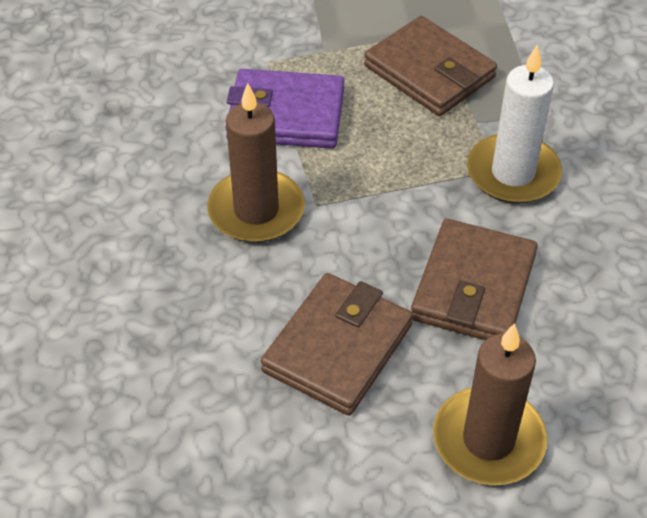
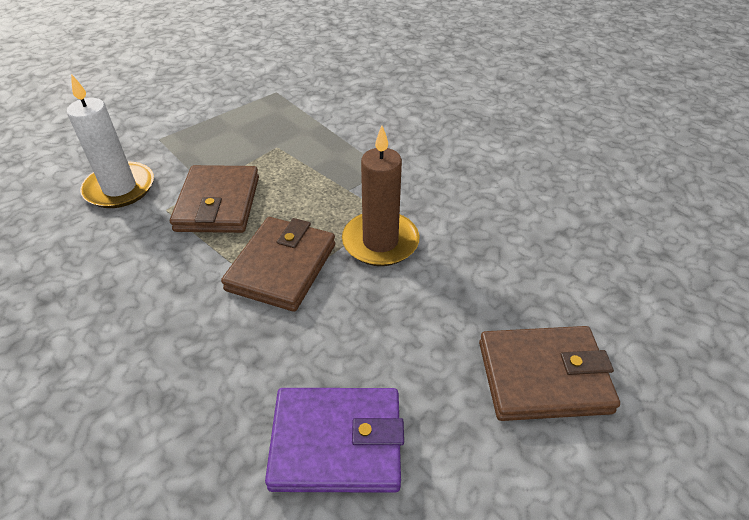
brown candle: 2 -> 1

